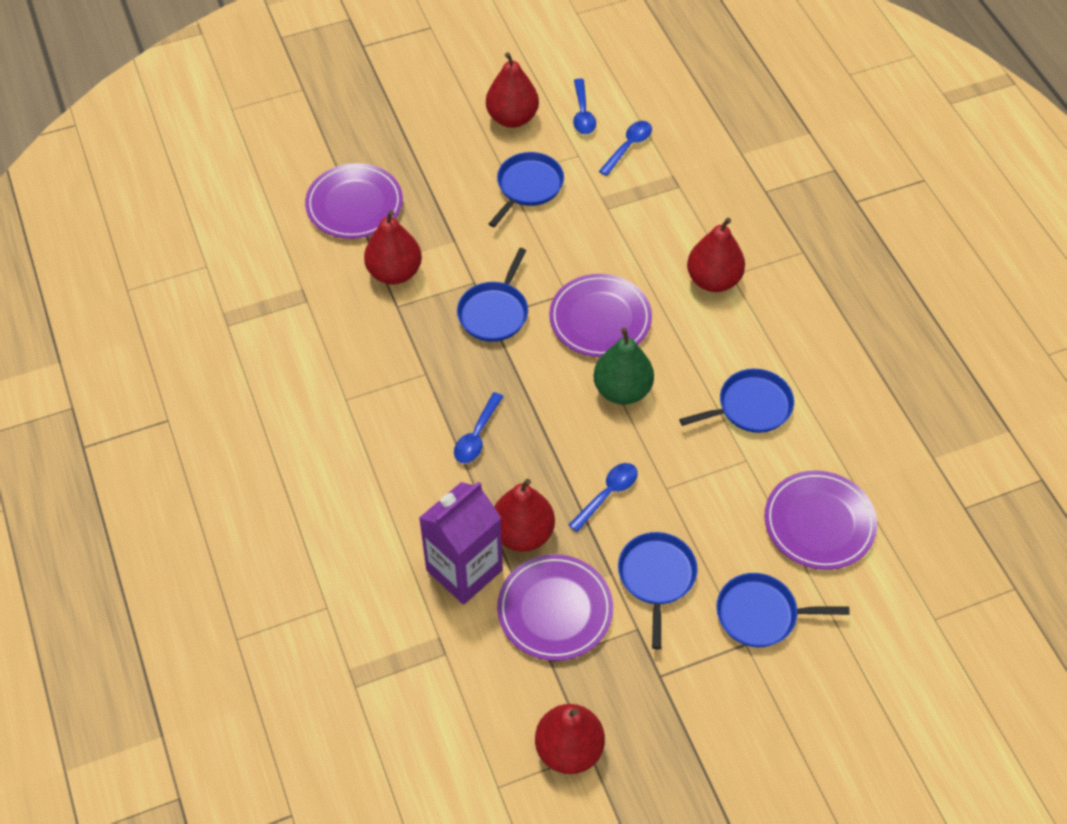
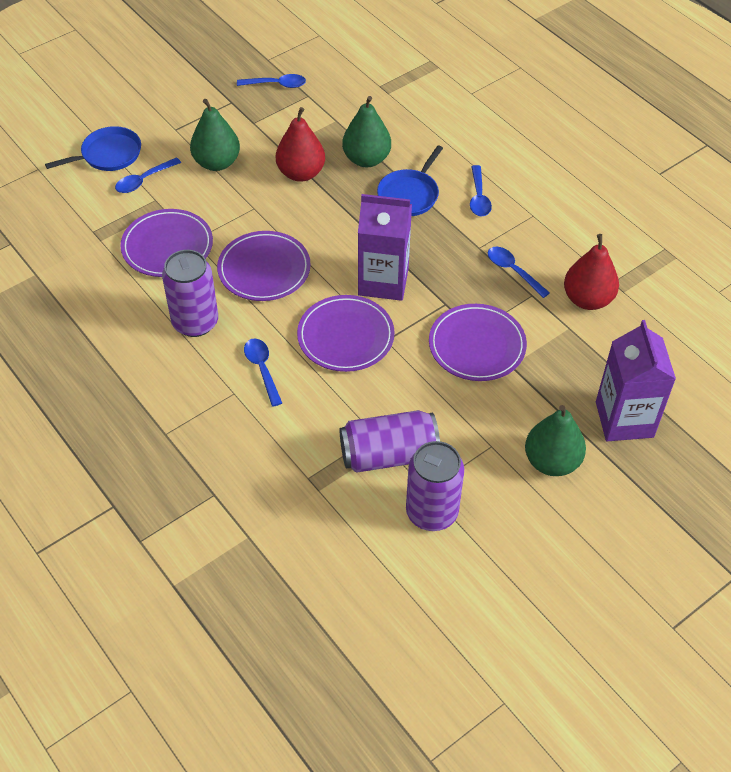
blue pan: 5 -> 2
blue spoon: 4 -> 5
green pear: 1 -> 3
purple can: 0 -> 3
purple carton: 1 -> 2
red pear: 5 -> 2

